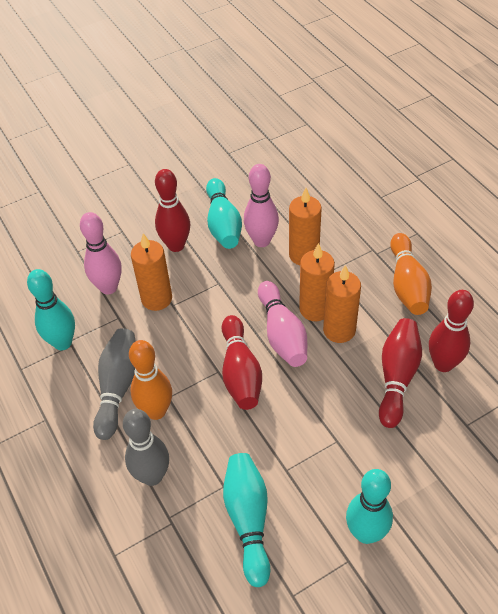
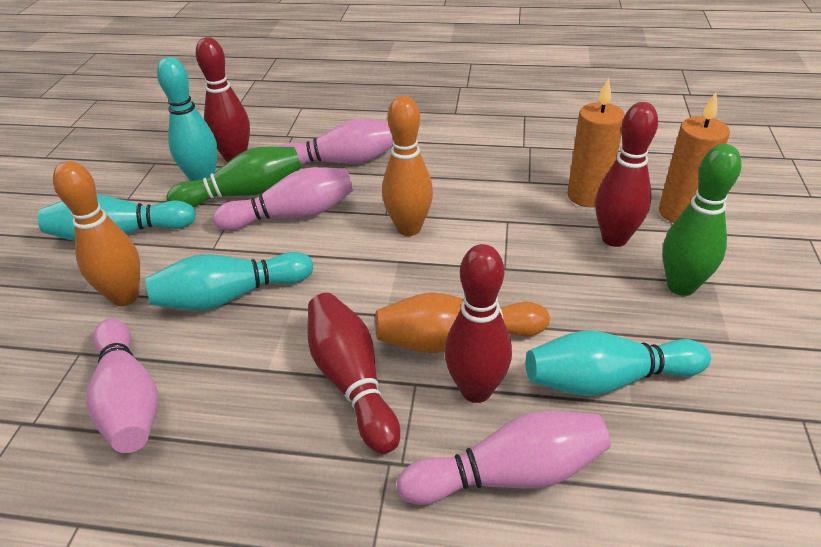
green bowling pin: 0 -> 2
grey bowling pin: 2 -> 0
orange bowling pin: 2 -> 3
orange candle: 4 -> 2
pink bowling pin: 3 -> 4

